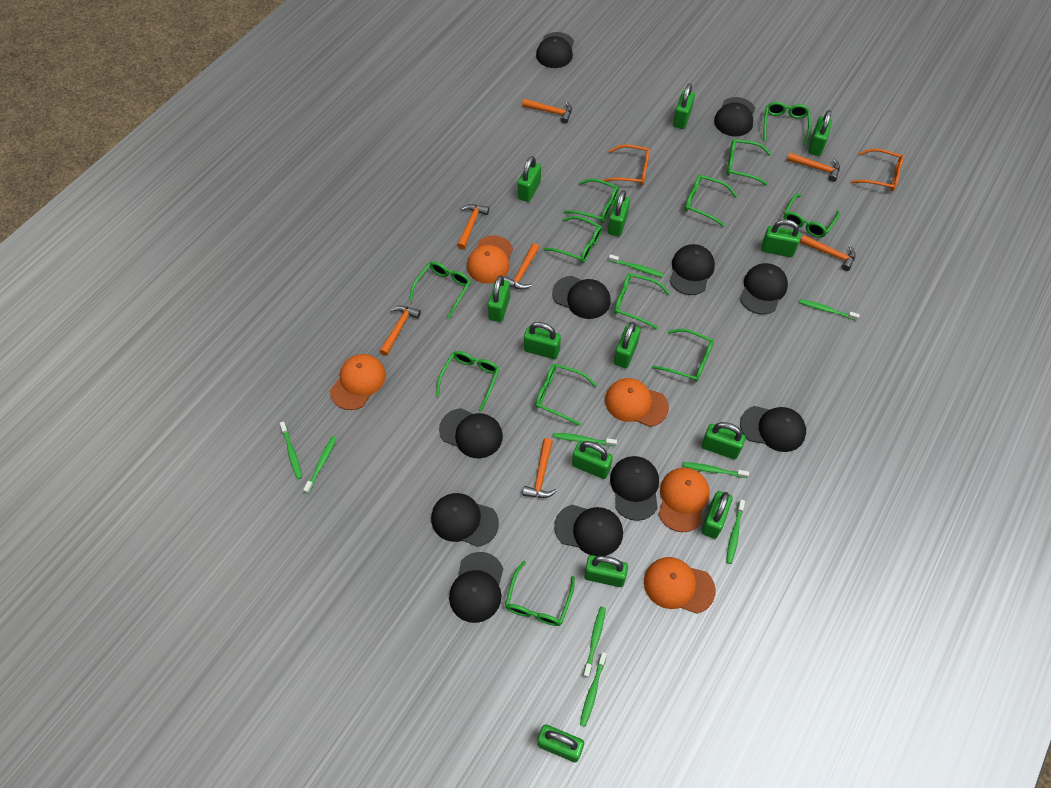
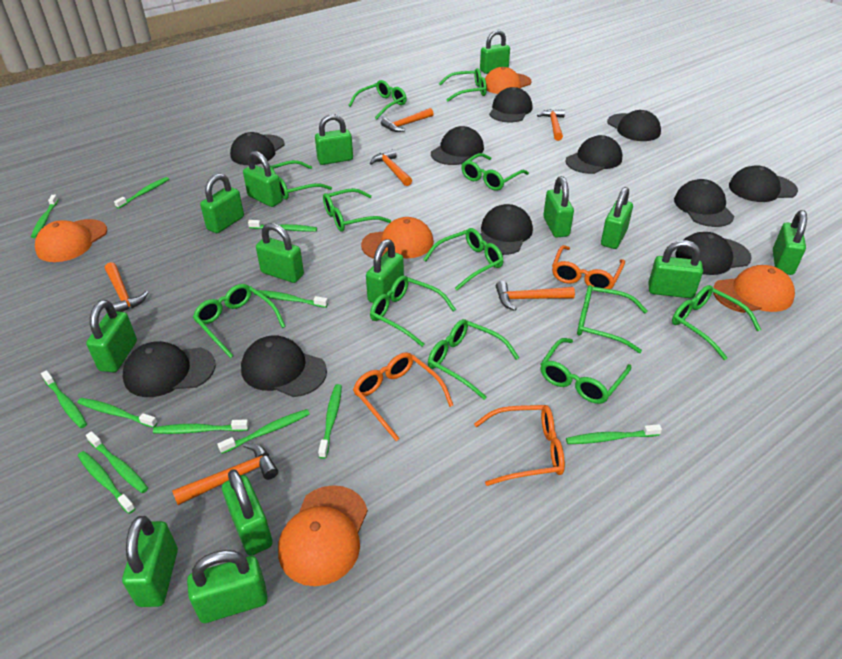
green padlock: 13 -> 14
green toothbrush: 9 -> 12
orange glasses: 2 -> 3
orange hammer: 7 -> 6

